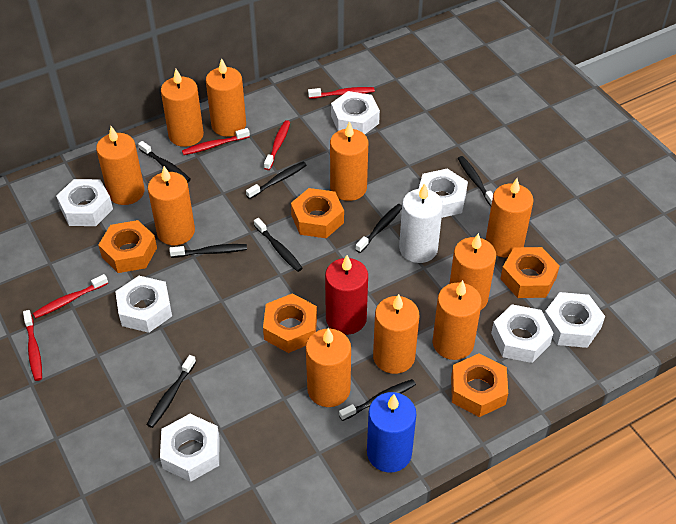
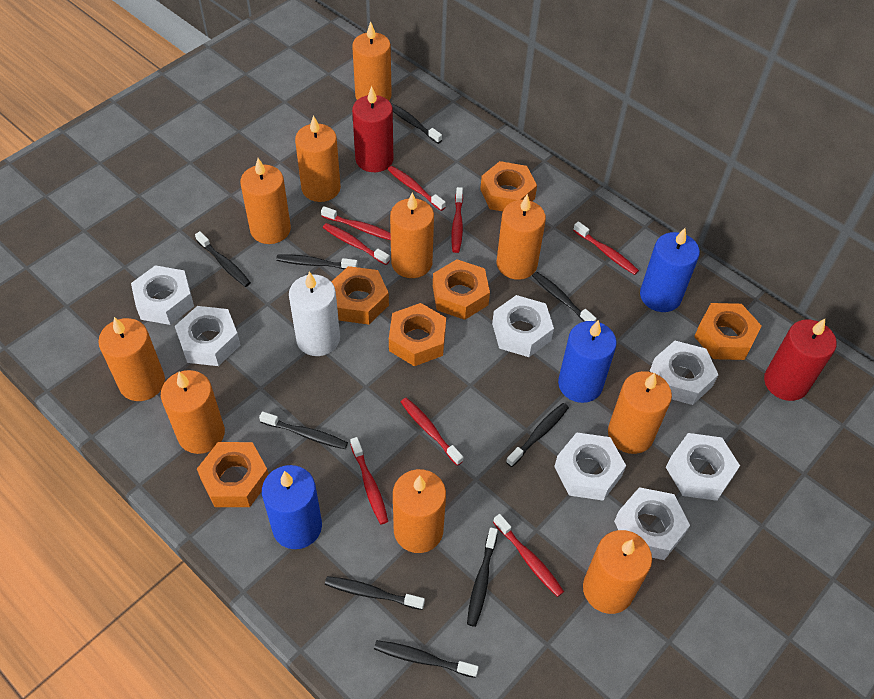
black toothbrush: 8 -> 9
blue candle: 1 -> 3
orange nut: 5 -> 6
red candle: 1 -> 2
red toothbrush: 5 -> 8

